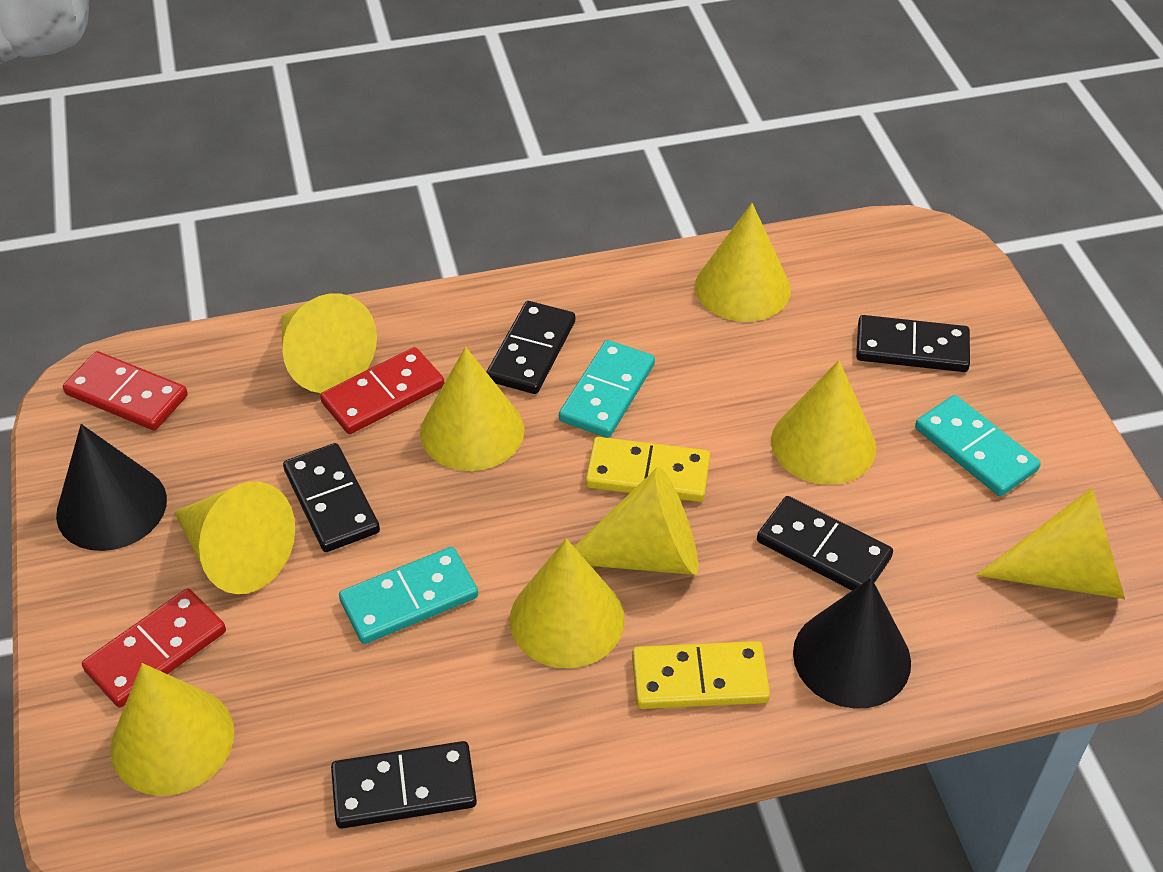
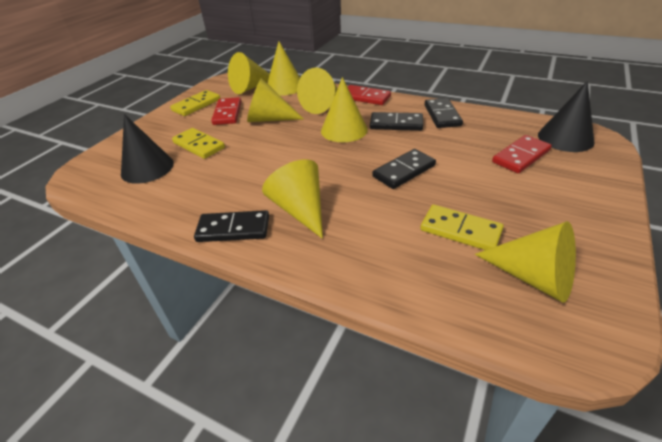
black domino: 5 -> 4
turquoise domino: 3 -> 0
yellow cone: 9 -> 7
yellow domino: 2 -> 3

